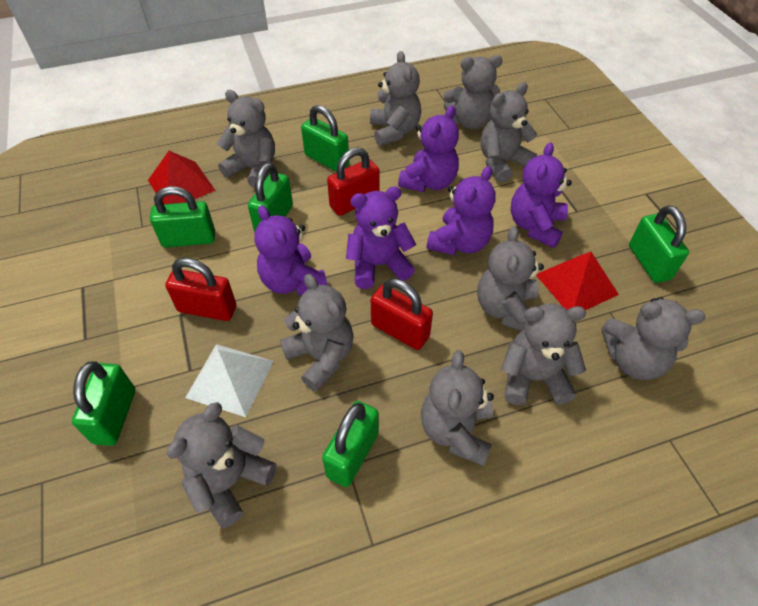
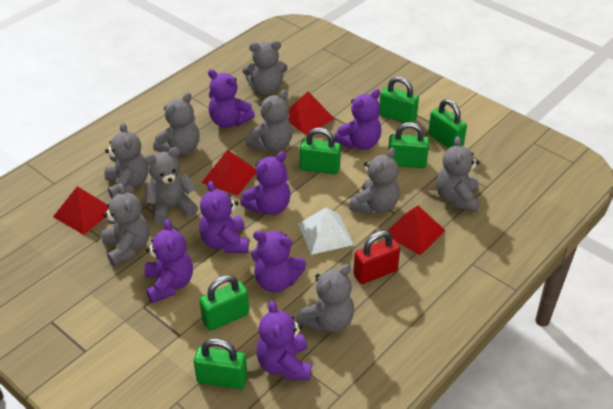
grey teddy bear: 10 -> 9
purple teddy bear: 5 -> 7
red padlock: 3 -> 1
red pyramid: 2 -> 4

